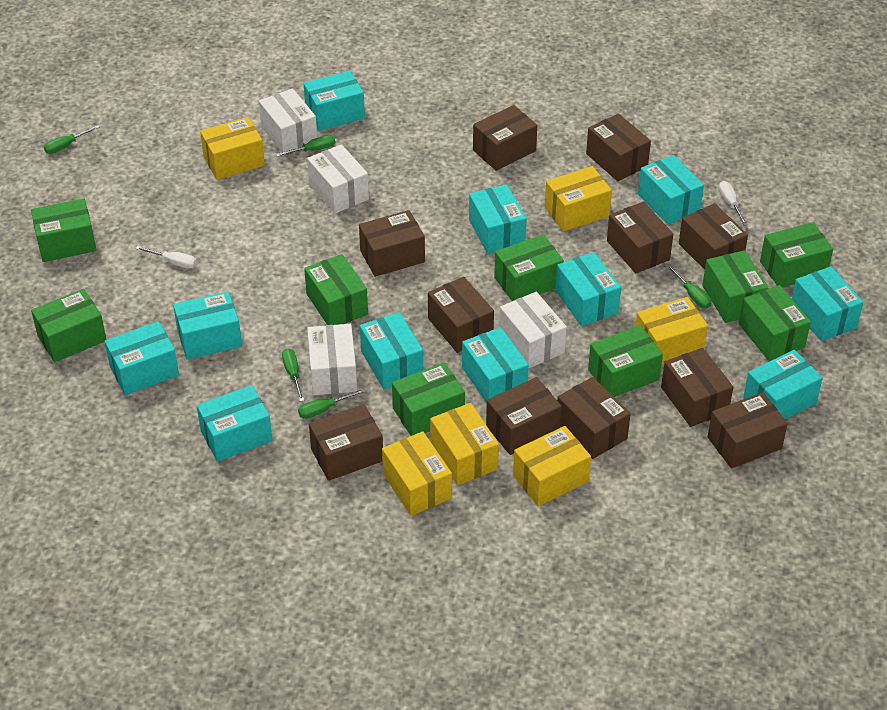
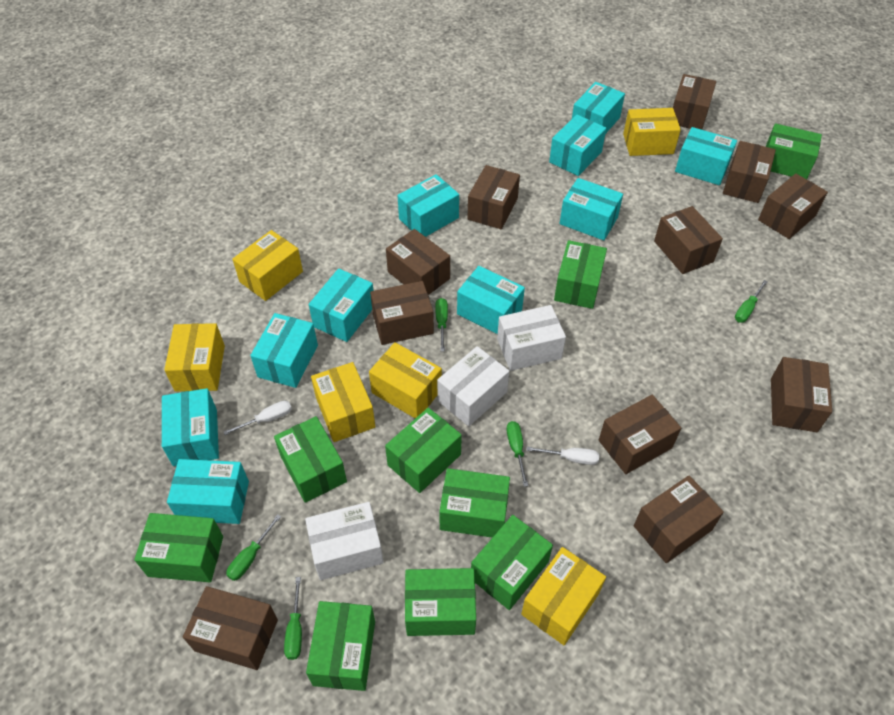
turquoise box: 11 -> 10
white box: 4 -> 3

